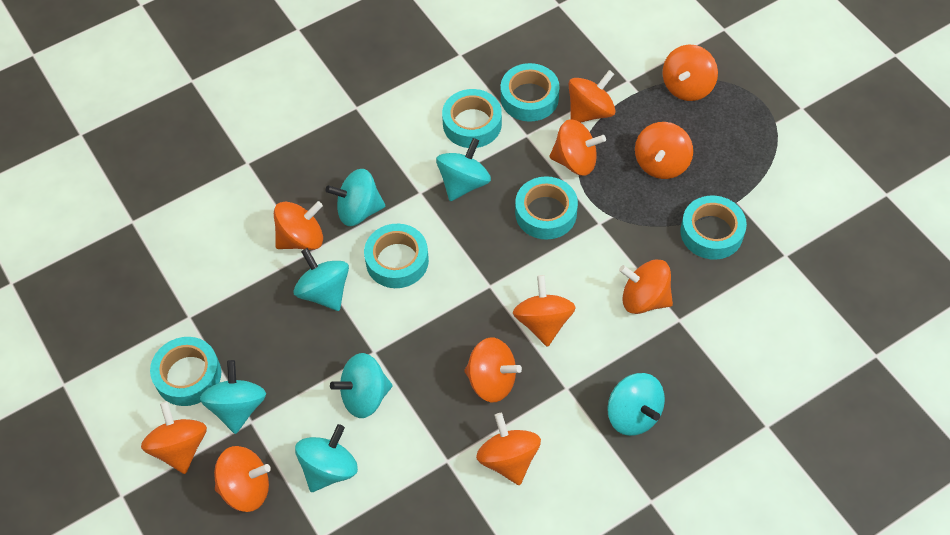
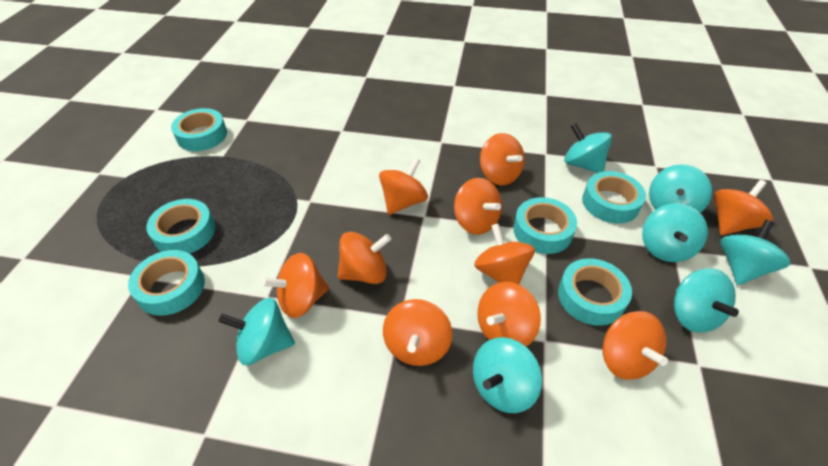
orange spinning top: 11 -> 10

